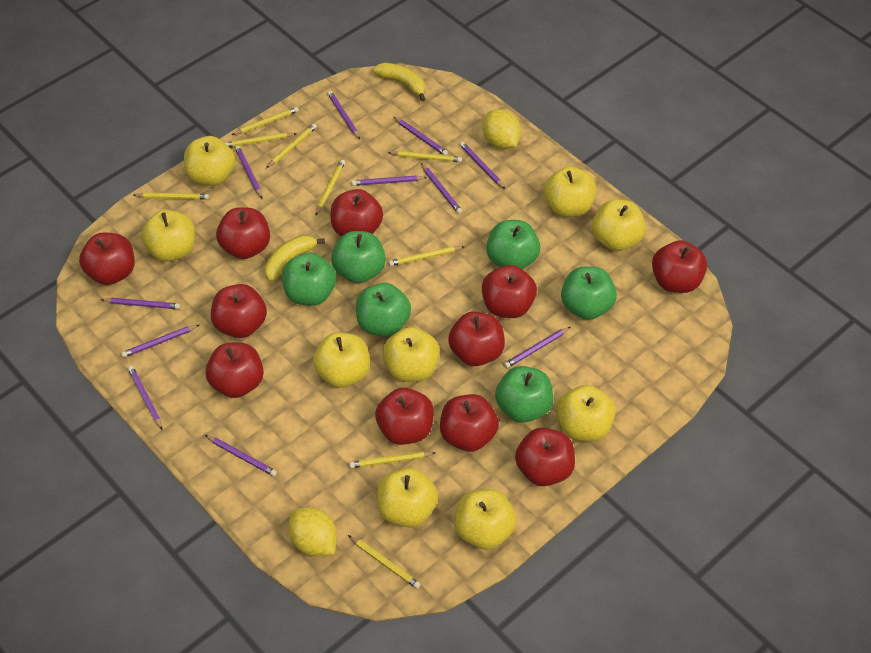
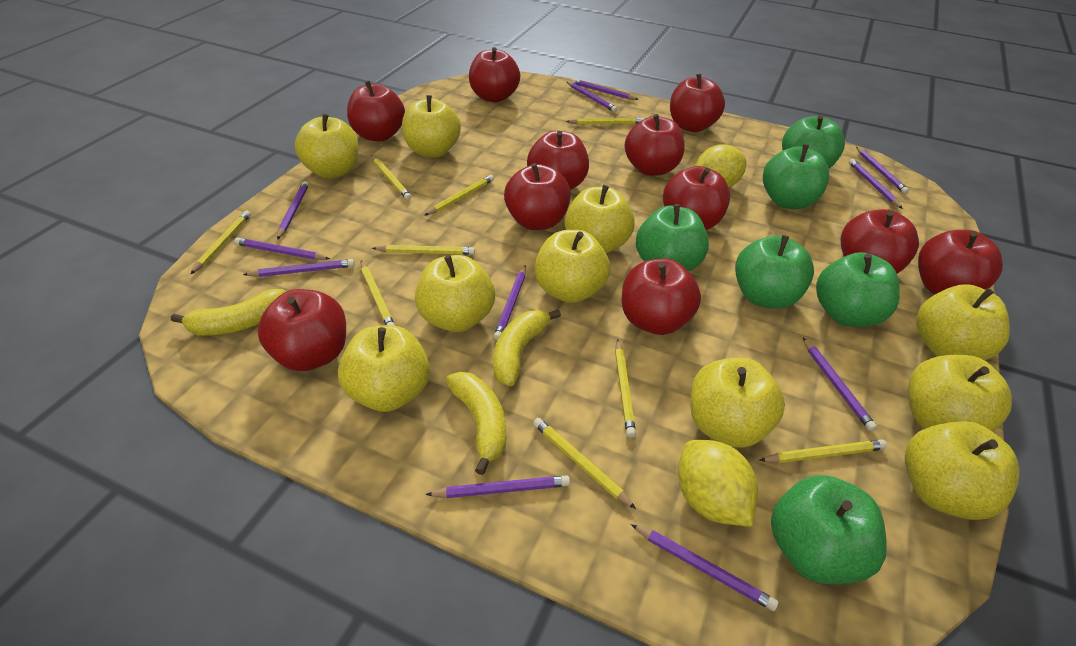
yellow apple: 9 -> 10
yellow banana: 2 -> 3

